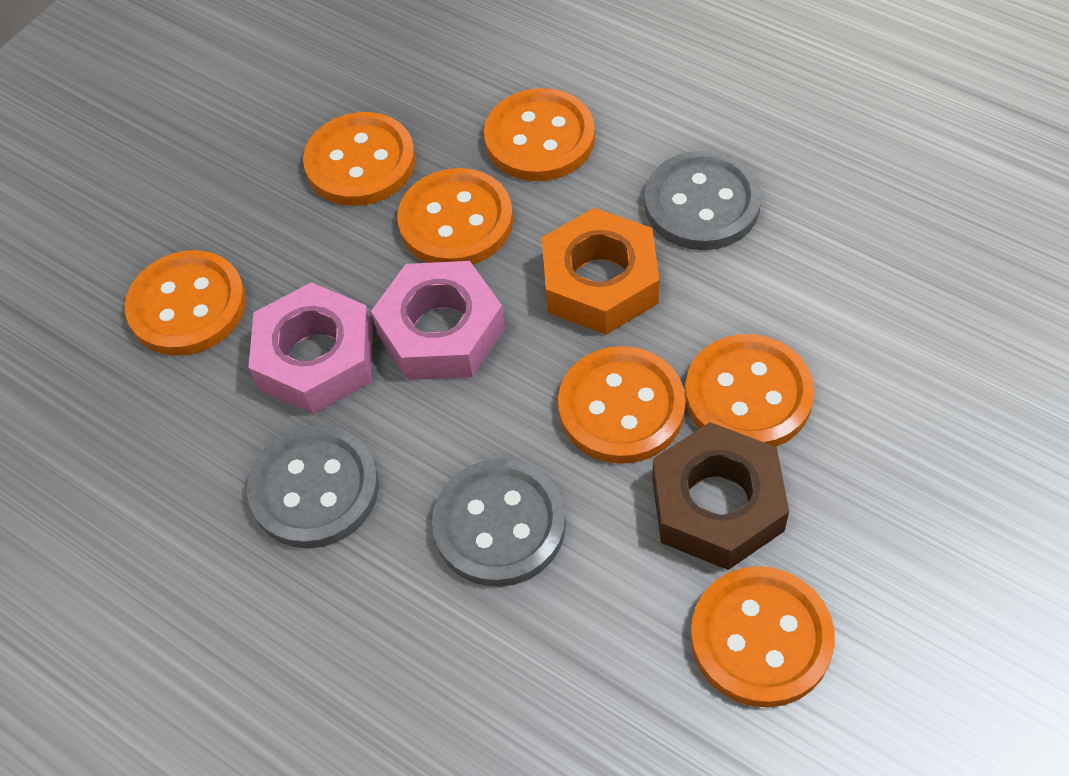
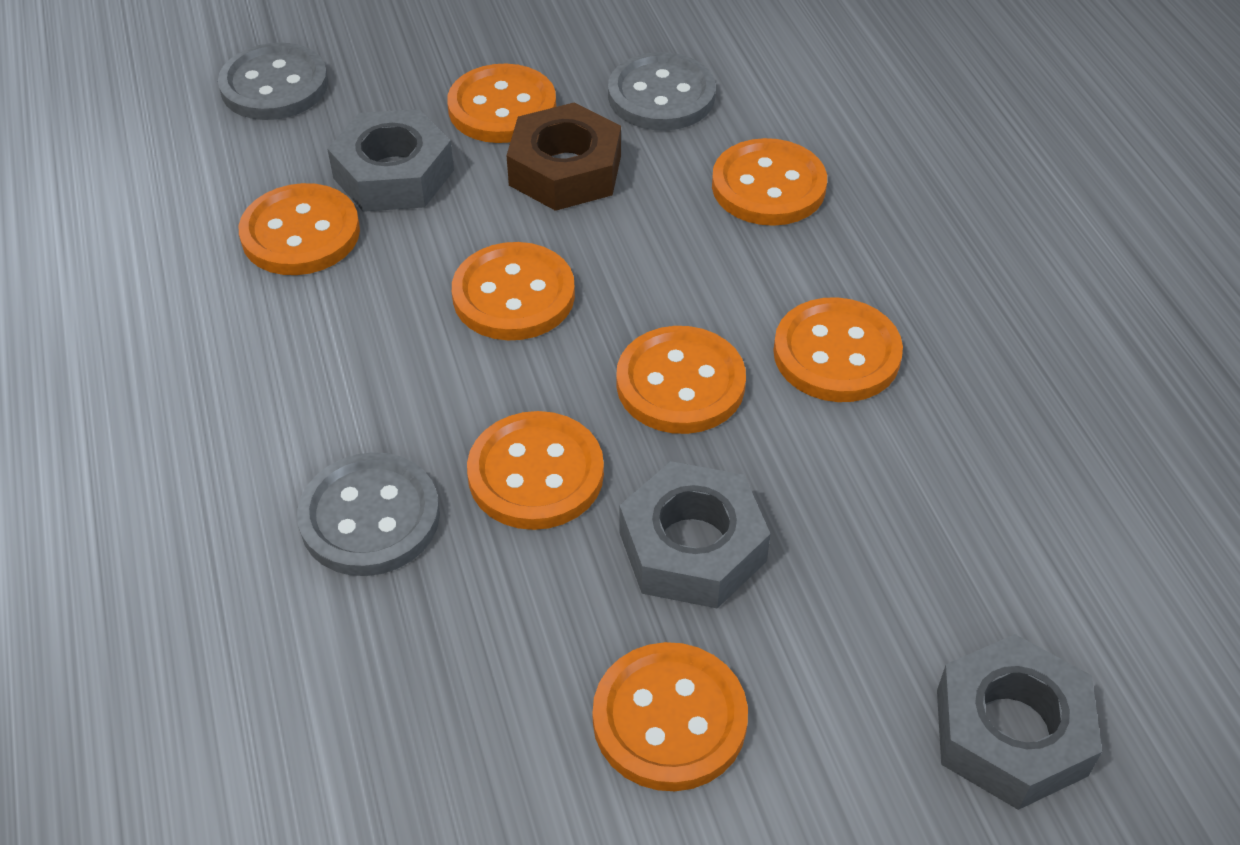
grey nut: 0 -> 3
orange button: 7 -> 8
orange nut: 1 -> 0
pink nut: 2 -> 0

